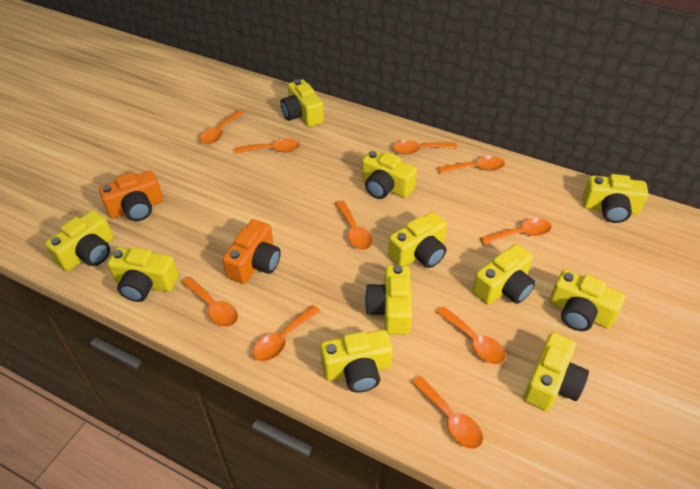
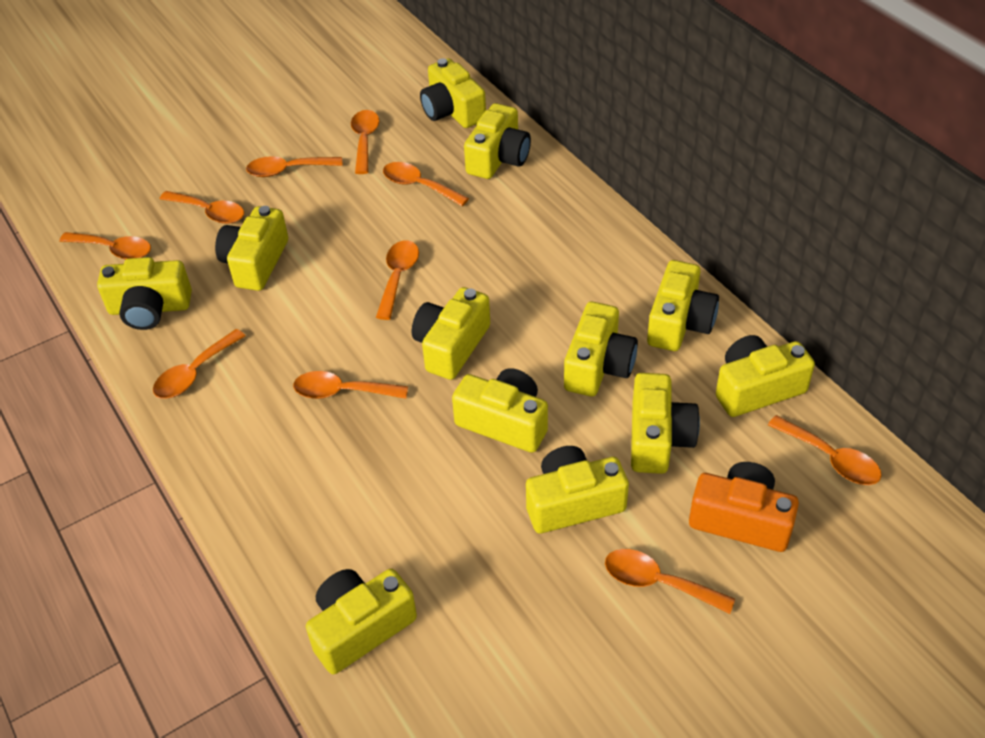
orange camera: 2 -> 1
yellow camera: 11 -> 12

